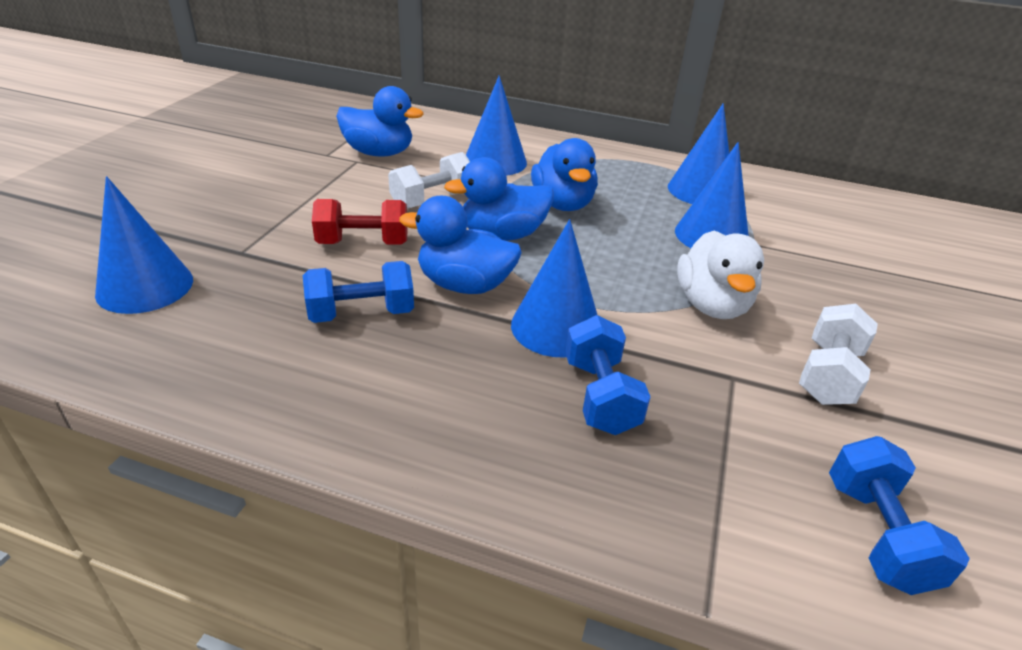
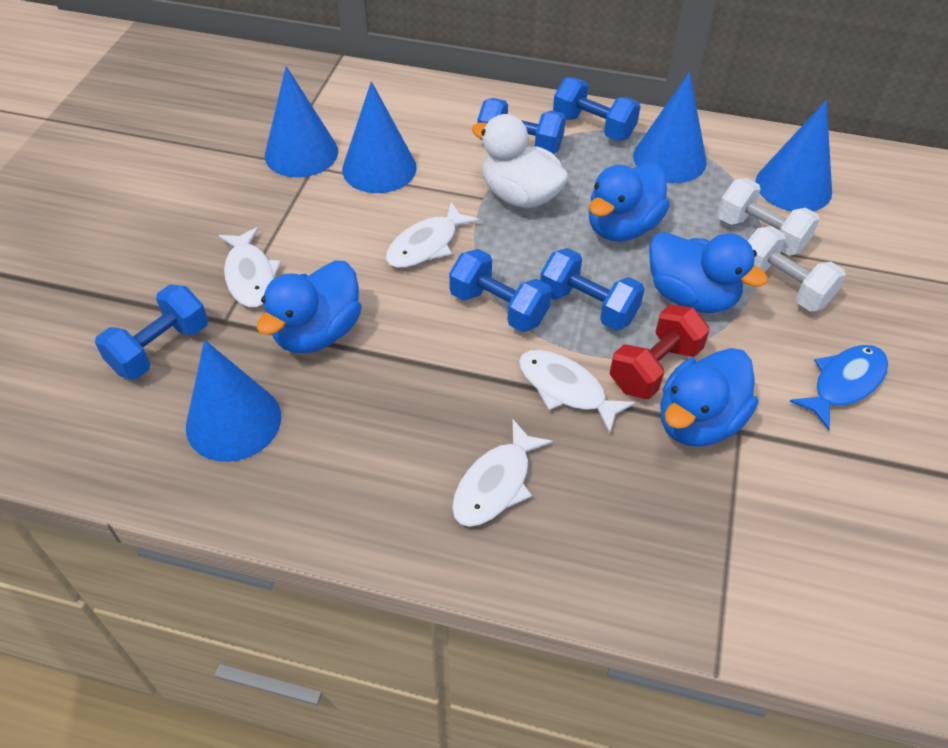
blue dumbbell: 3 -> 5
blue fish: 0 -> 1
white fish: 0 -> 4

